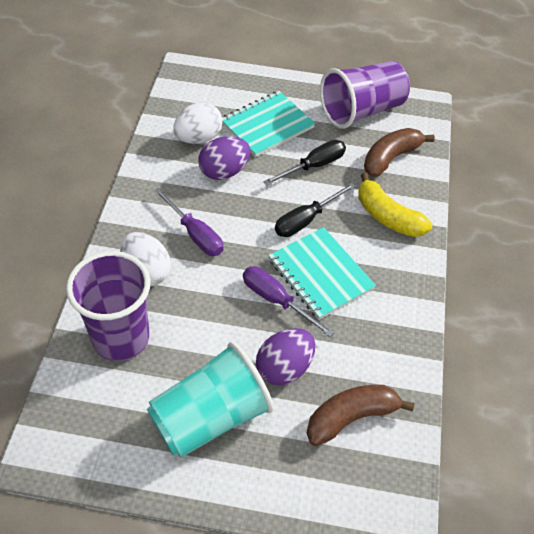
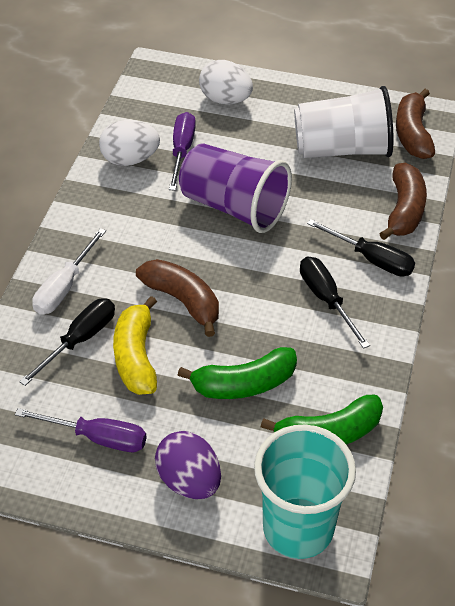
black screwdriver: 2 -> 3
brown banana: 2 -> 3
green banana: 0 -> 2
purple cup: 2 -> 1
purple egg: 2 -> 1
turquoise notebook: 2 -> 0
white cup: 0 -> 1
white screwdriver: 0 -> 1

